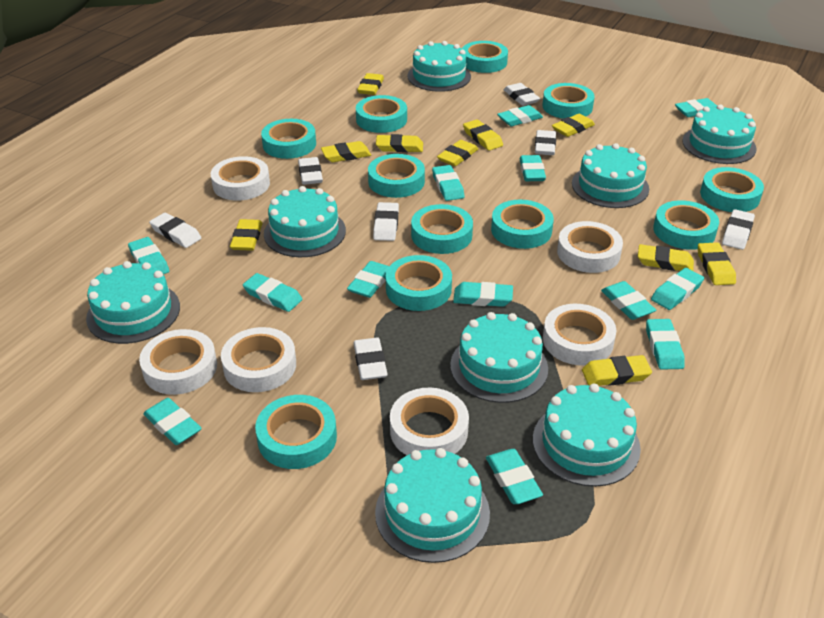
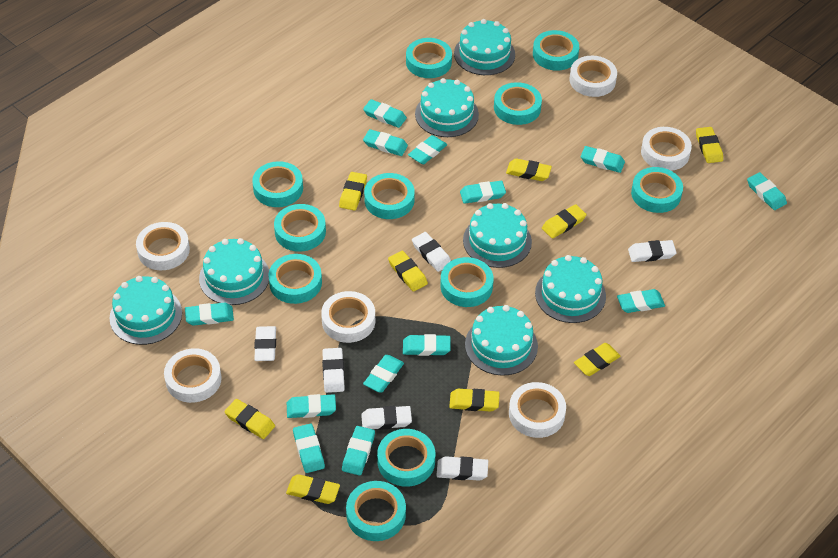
turquoise cake: 8 -> 7
white eraser: 7 -> 6
yellow eraser: 10 -> 9

